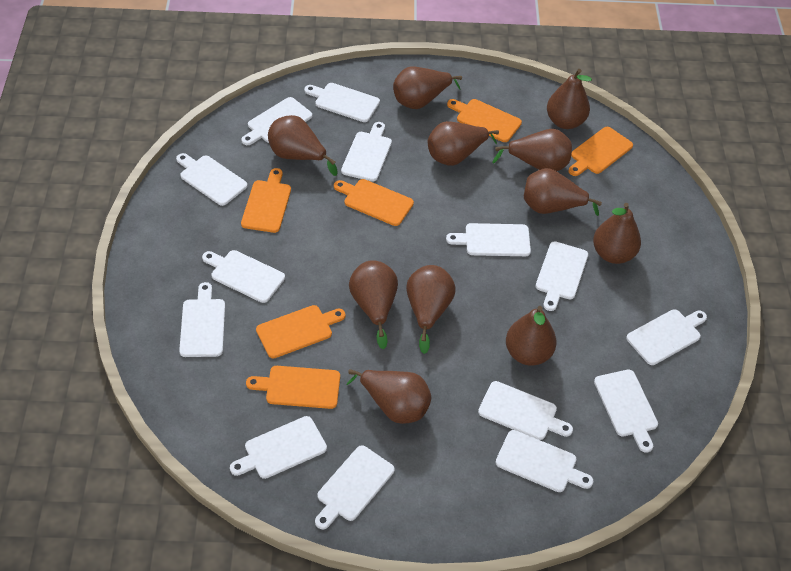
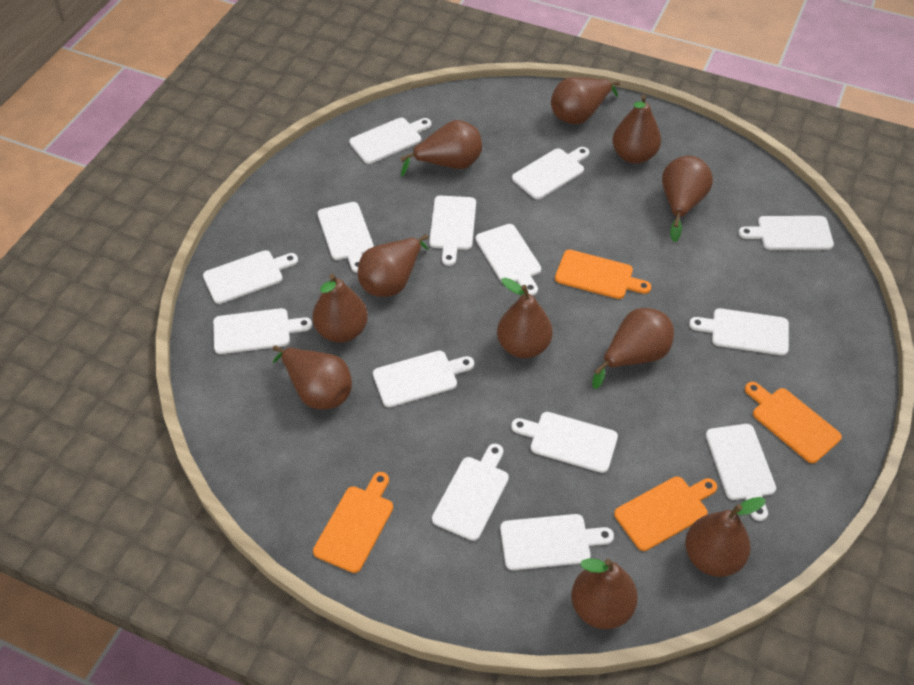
orange cutting board: 6 -> 4

